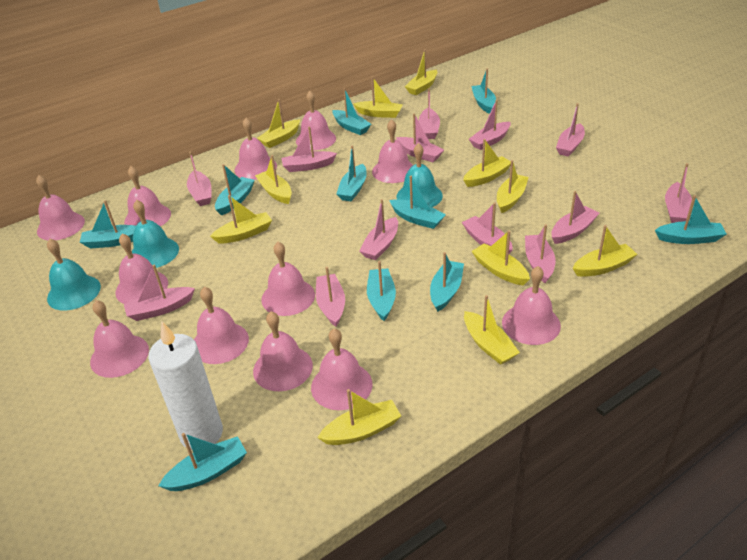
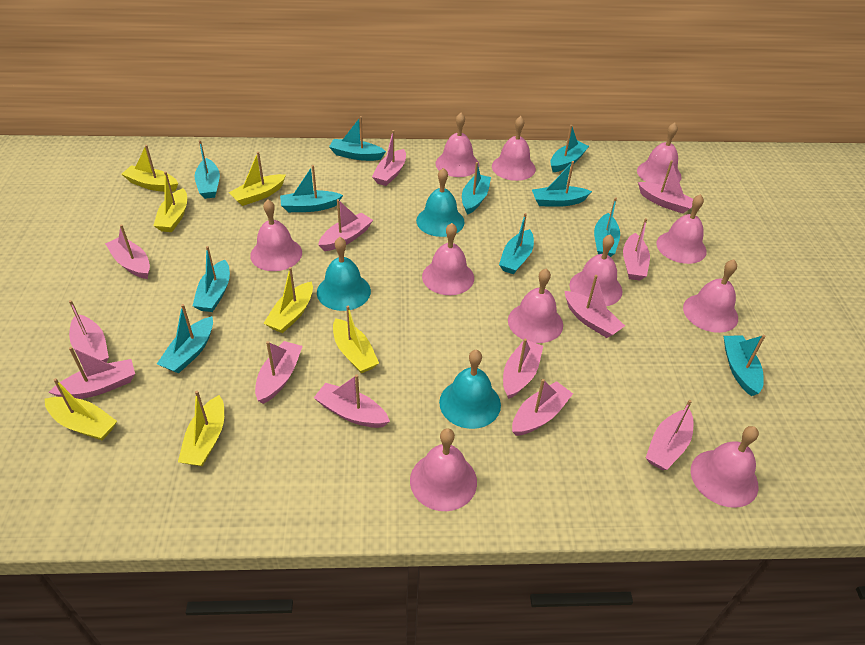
pink bell: 12 -> 11
turquoise boat: 10 -> 11
white candle: 1 -> 0
yellow boat: 11 -> 7

